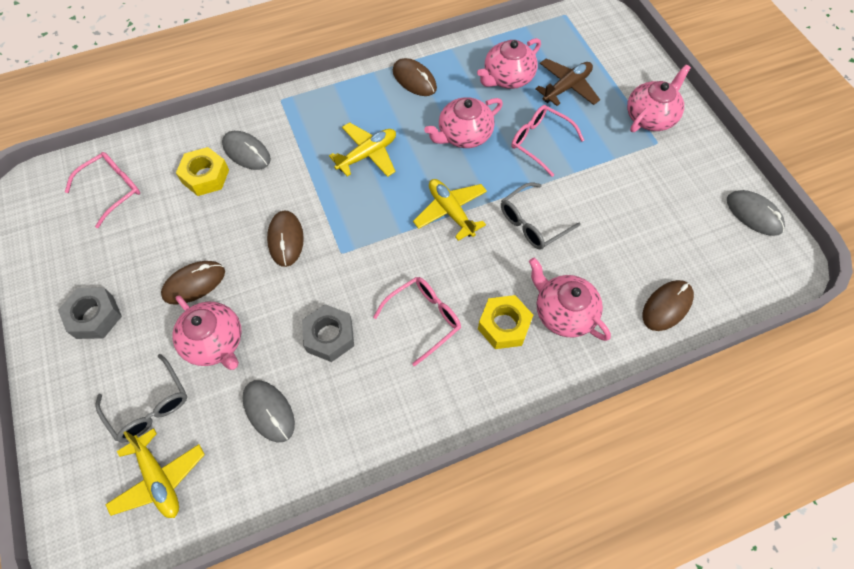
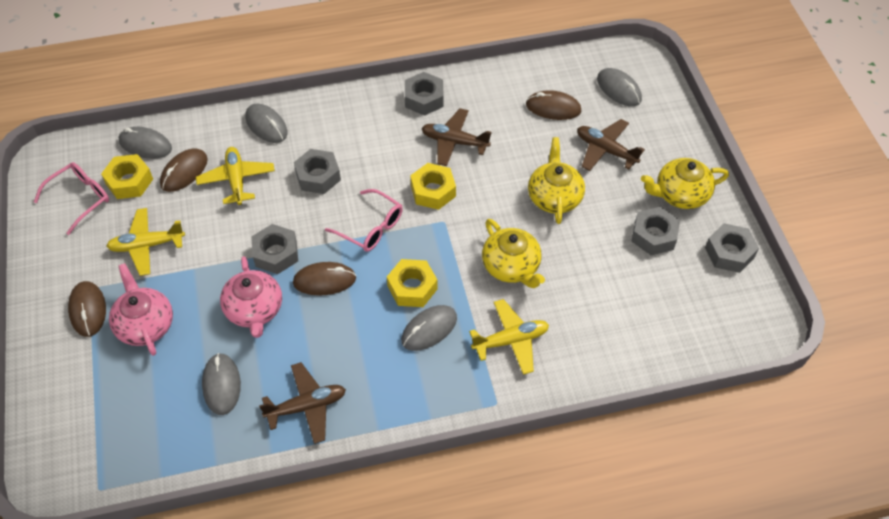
brown plane: 1 -> 3
grey glasses: 2 -> 0
grey mouse: 3 -> 5
grey nut: 2 -> 5
pink glasses: 3 -> 2
pink teapot: 5 -> 2
yellow nut: 2 -> 3
yellow teapot: 0 -> 3

